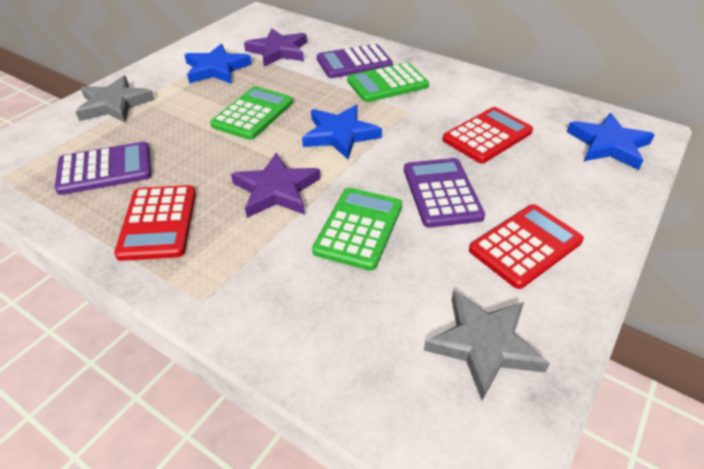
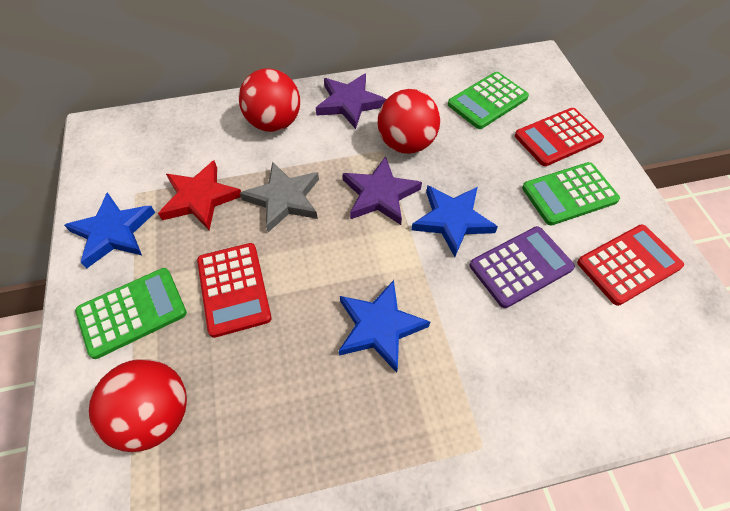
grey star: 2 -> 1
purple calculator: 3 -> 1
red ball: 0 -> 3
red star: 0 -> 1

